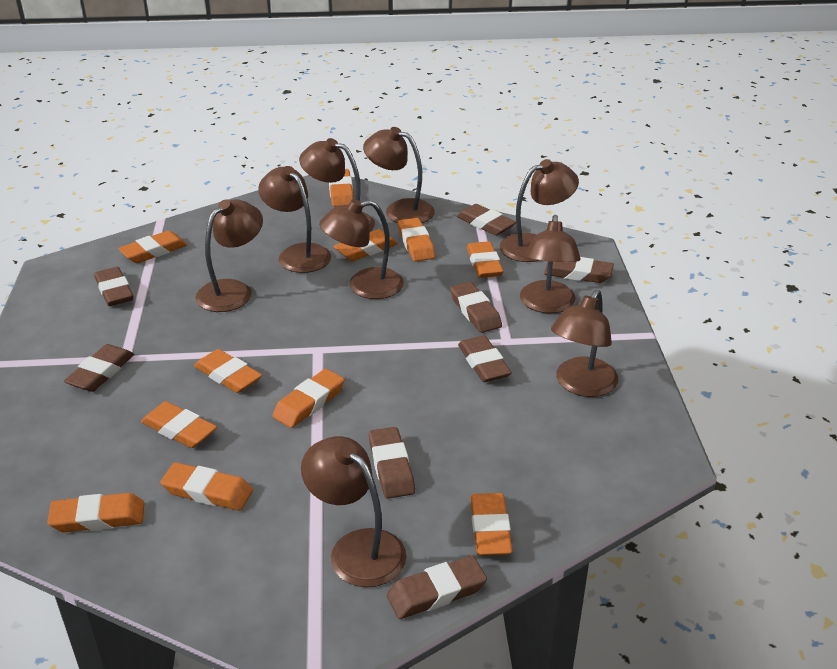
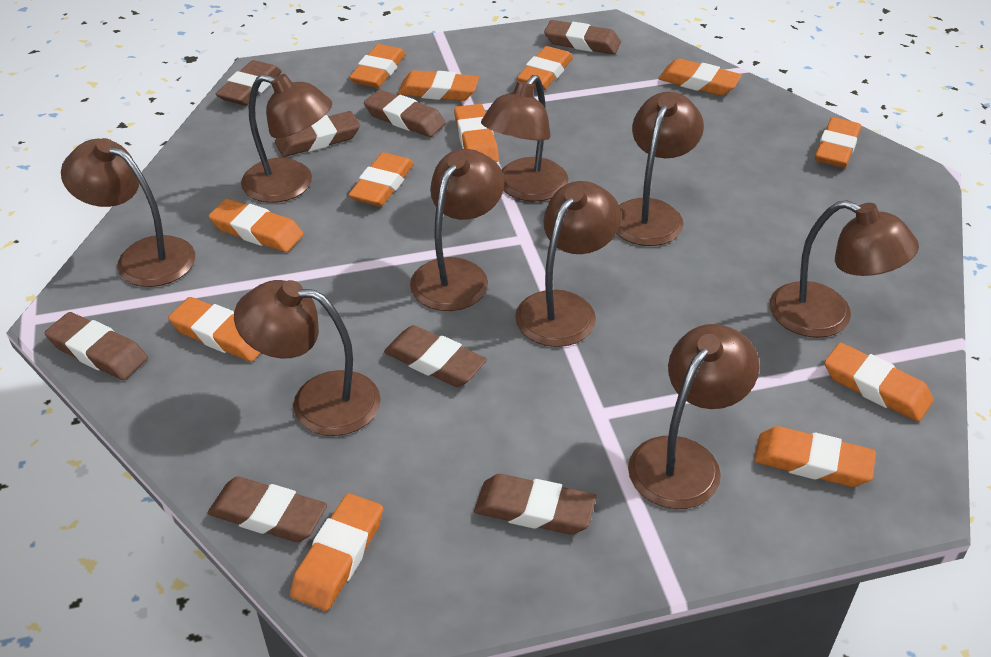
orange eraser: 11 -> 12

